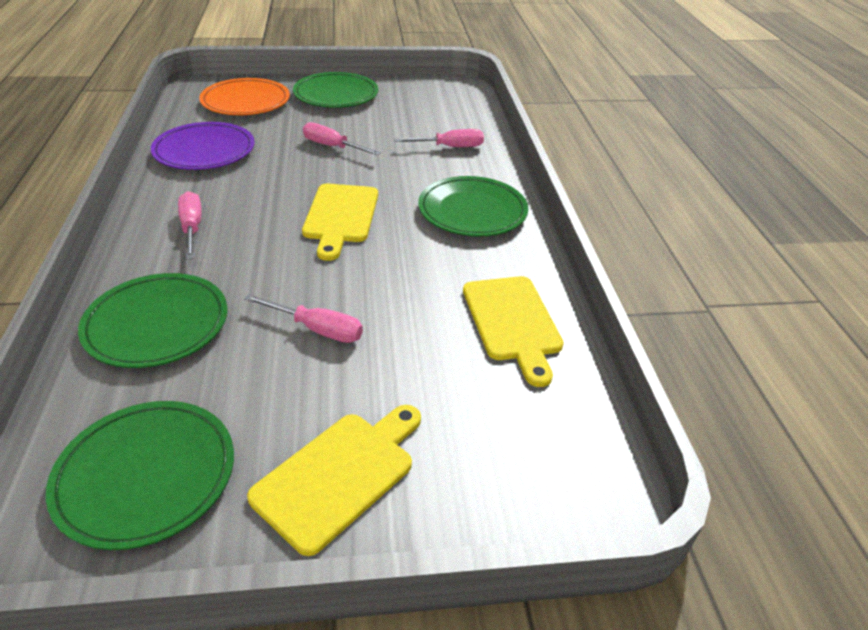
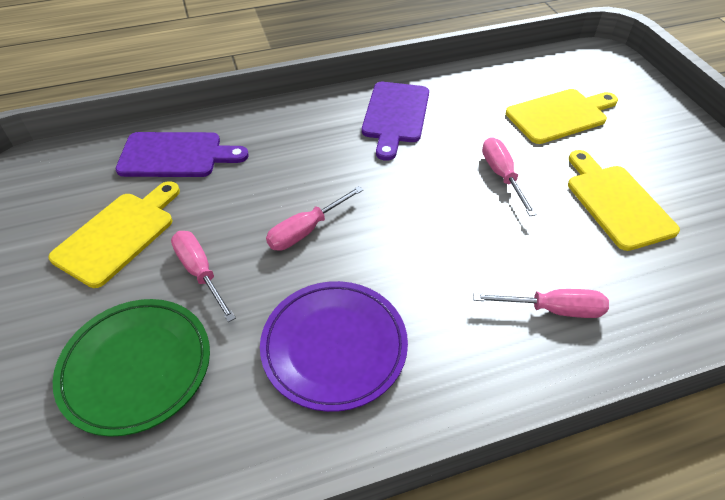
green plate: 4 -> 1
orange plate: 1 -> 0
purple cutting board: 0 -> 2

